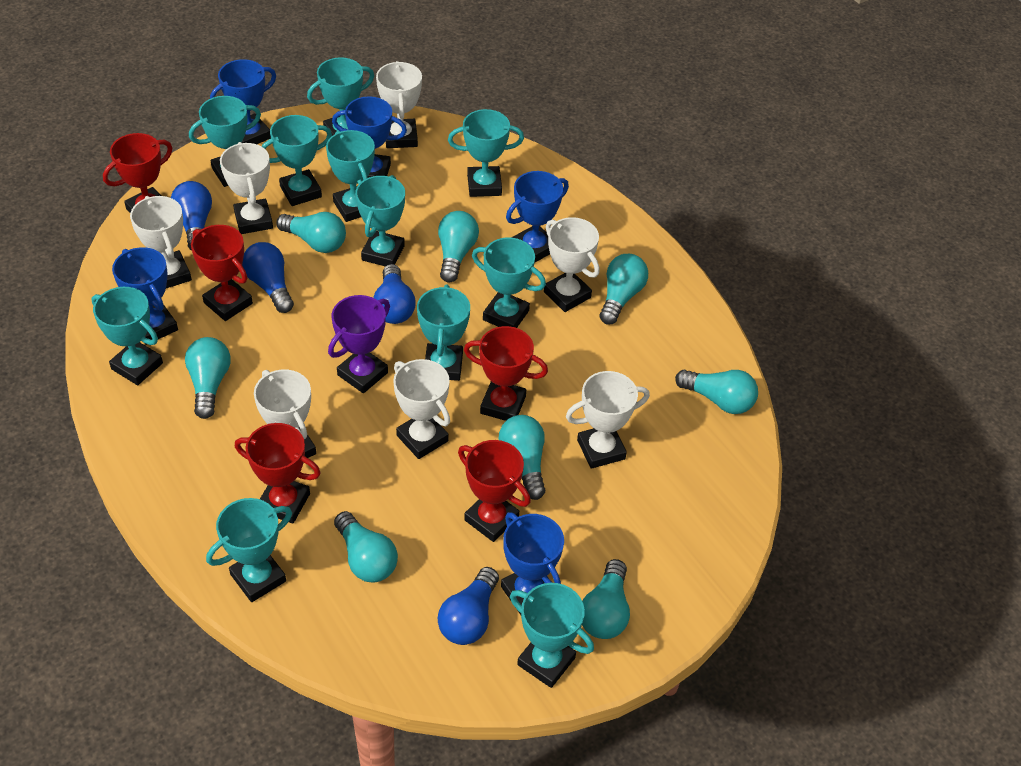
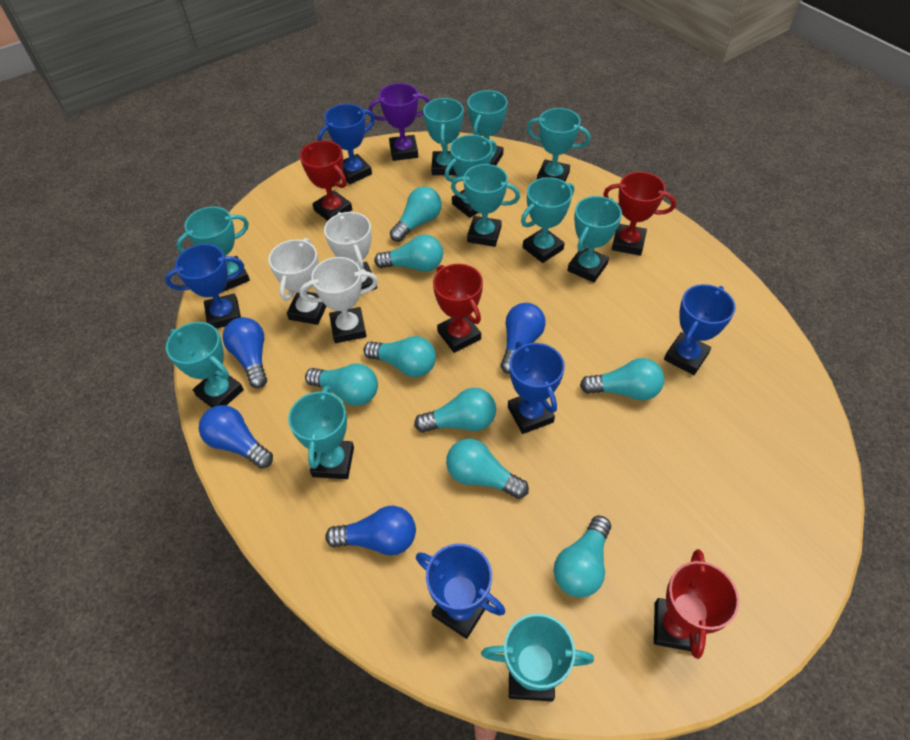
red trophy: 5 -> 4
white trophy: 7 -> 3

